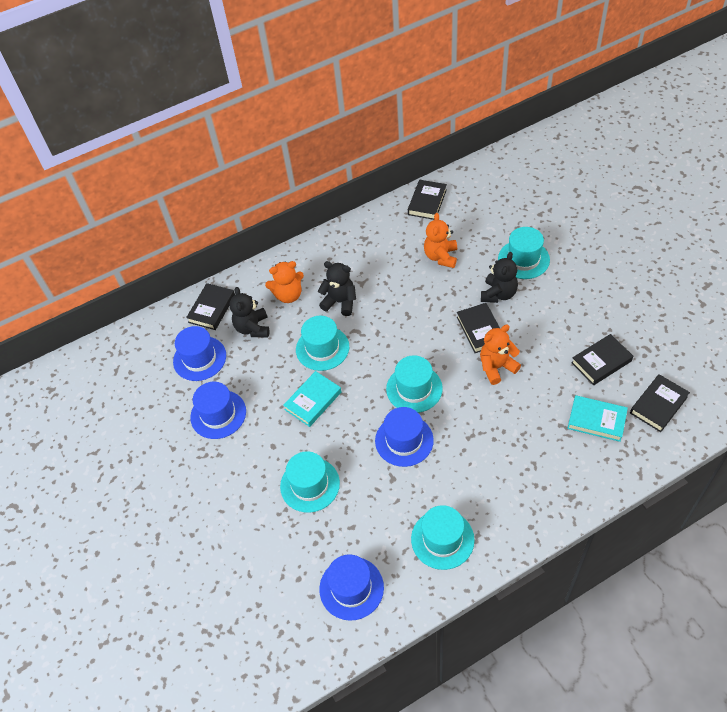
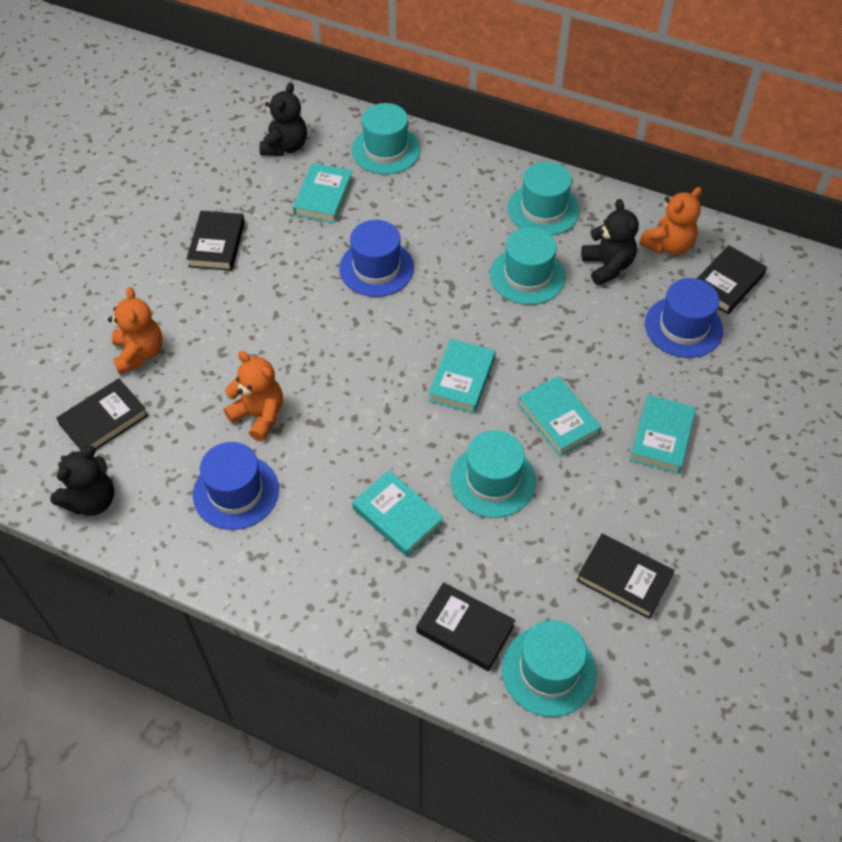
blue hat: 4 -> 3
turquoise book: 2 -> 5

